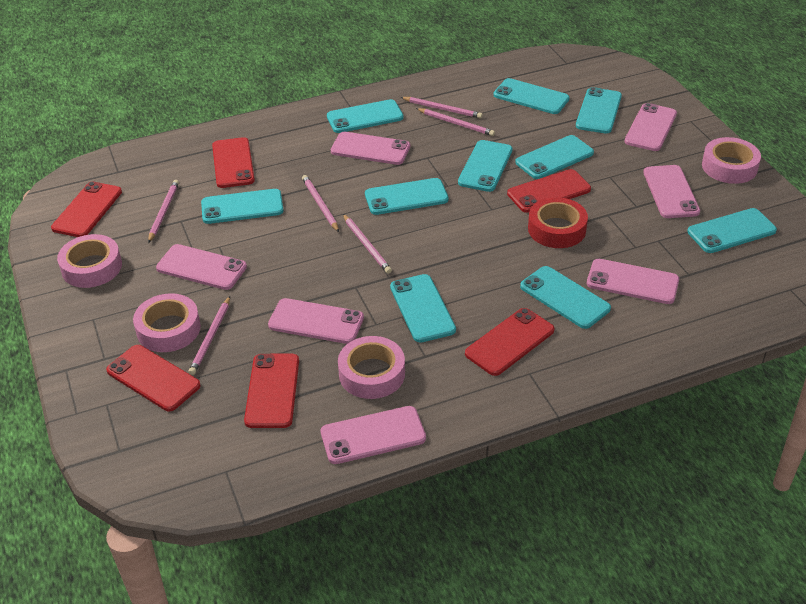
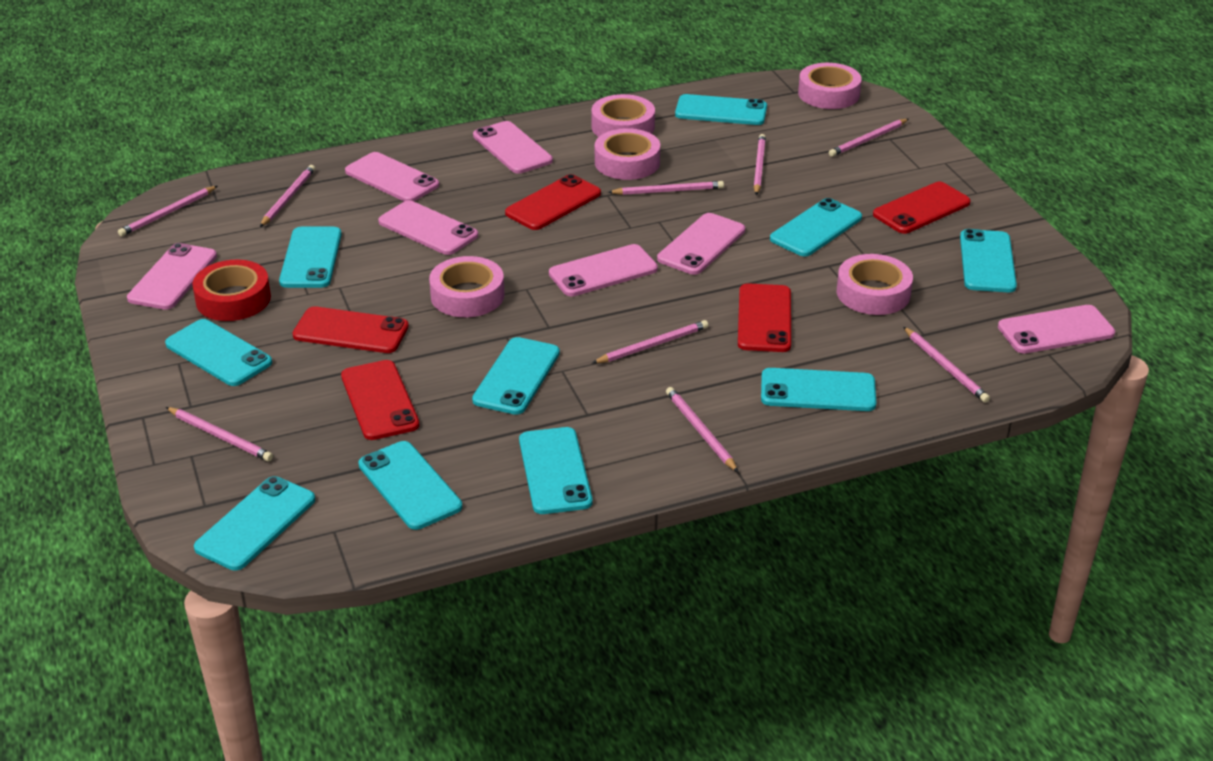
pink pencil: 6 -> 9
pink tape: 4 -> 5
red phone: 6 -> 5

